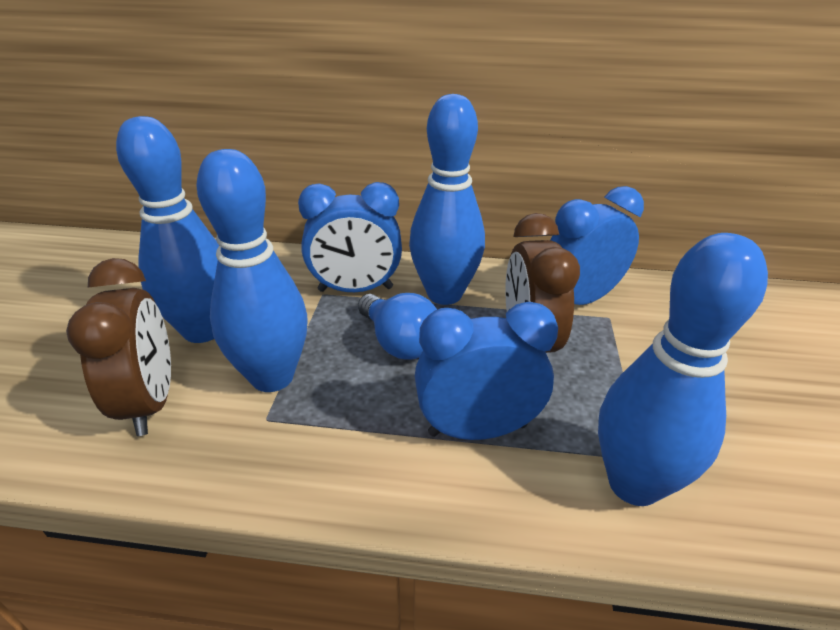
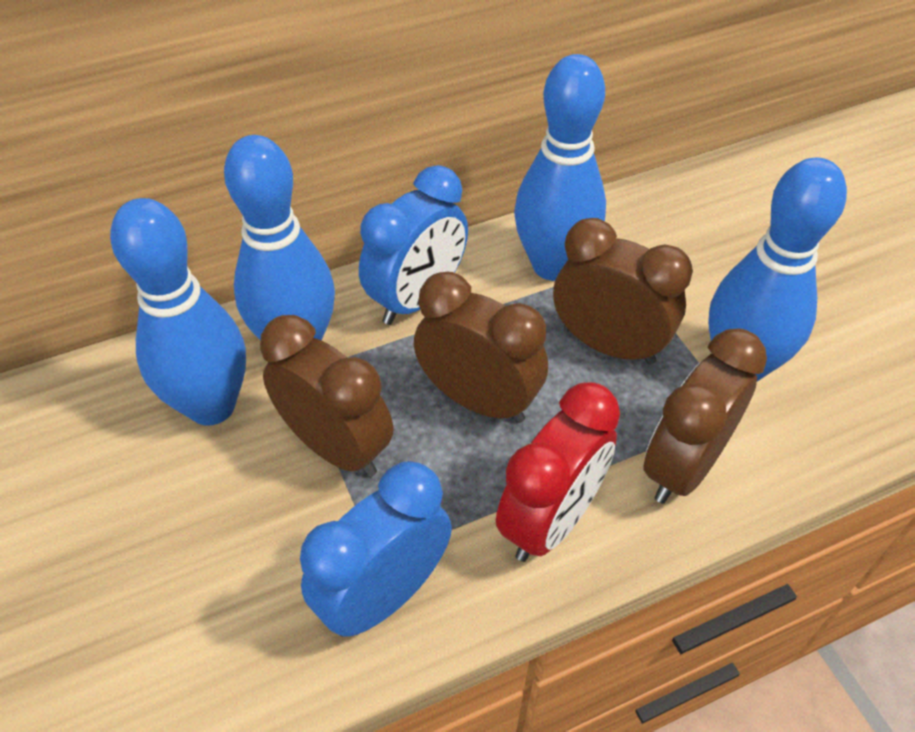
blue clock: 3 -> 2
blue light bulb: 1 -> 0
brown clock: 2 -> 4
red clock: 0 -> 1

